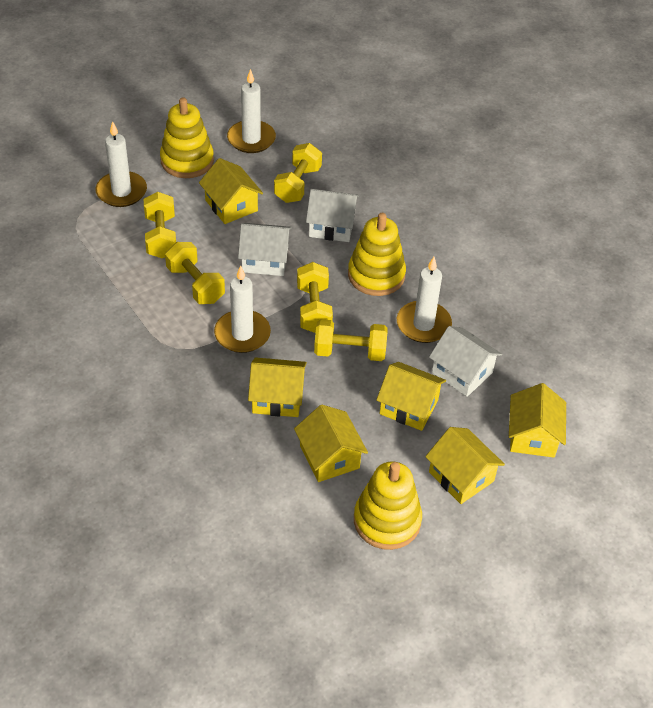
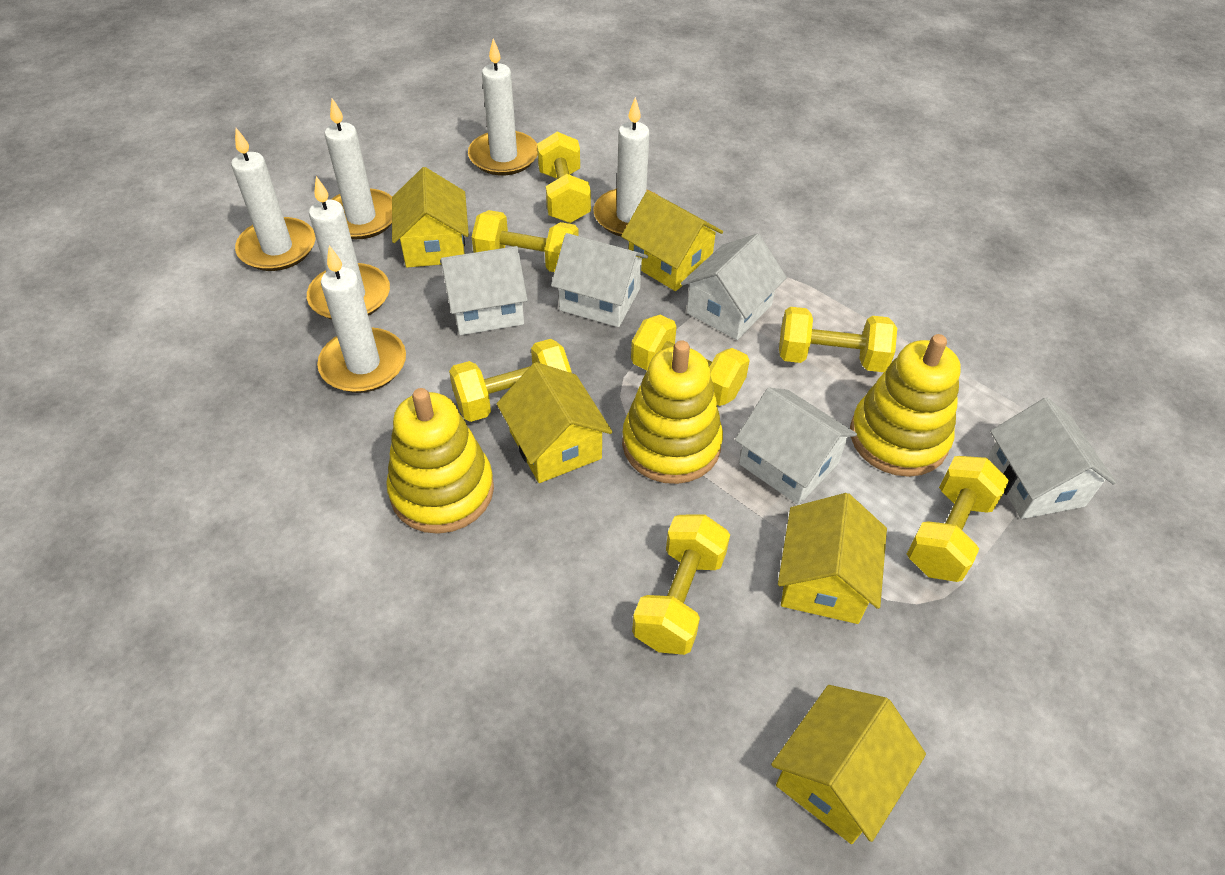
white candle: 4 -> 6
white house: 3 -> 5
yellow dumbbell: 5 -> 7
yellow house: 6 -> 5

